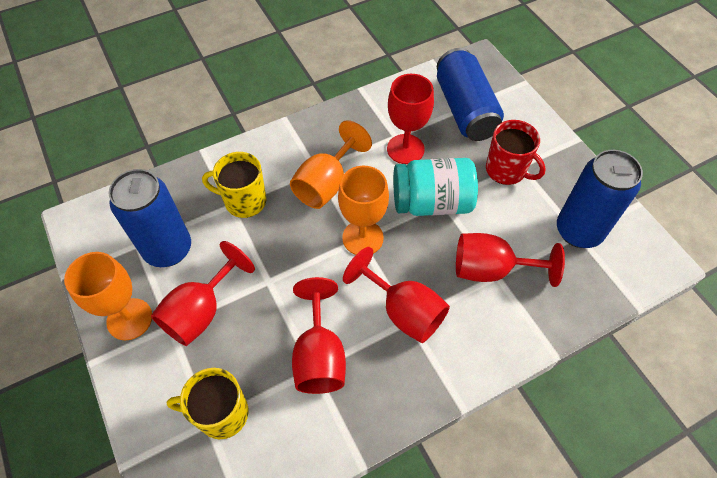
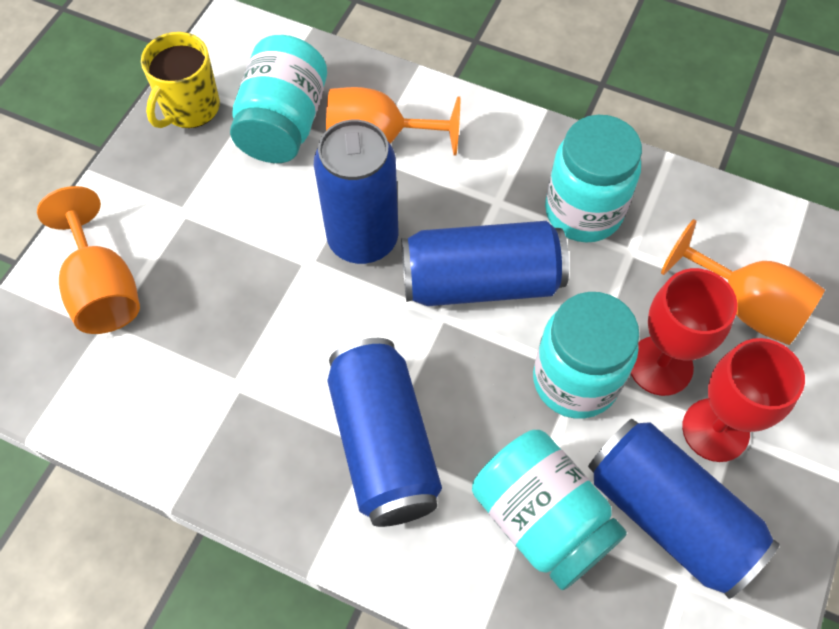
blue can: 3 -> 4
red goblet: 5 -> 2
red mug: 1 -> 0
turquoise jar: 1 -> 4
yellow mug: 2 -> 1

